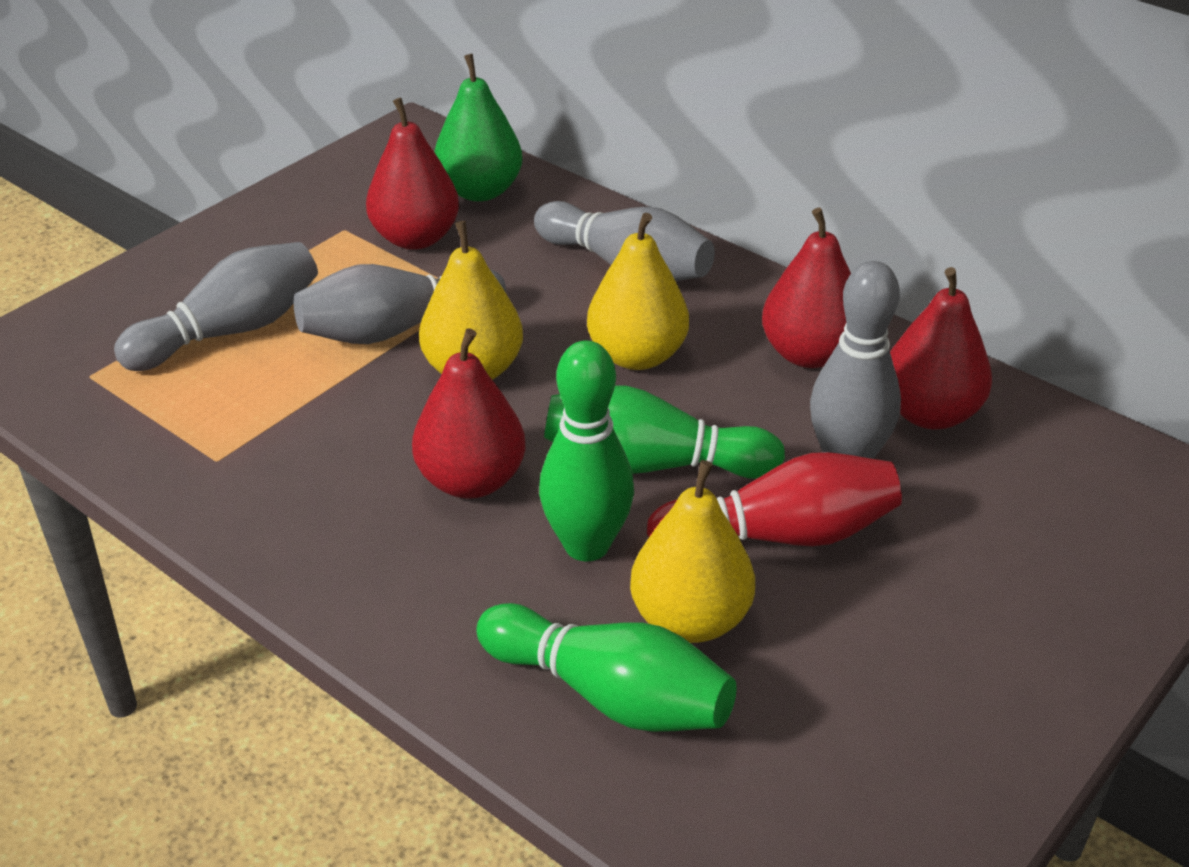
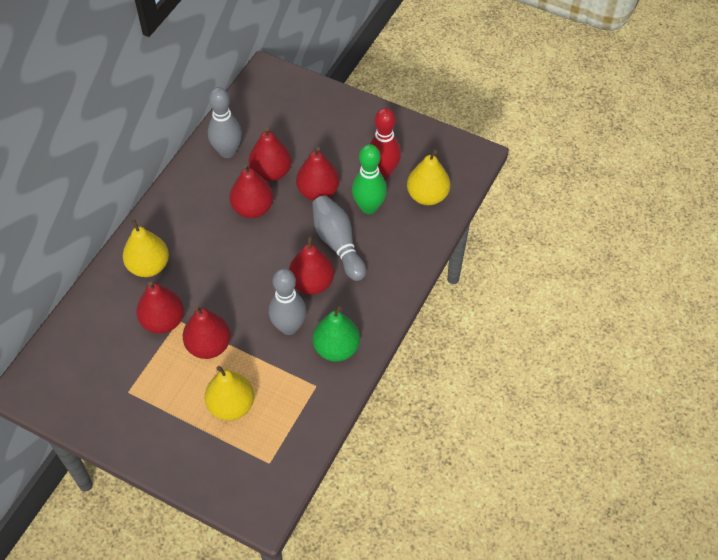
green bowling pin: 3 -> 1
grey bowling pin: 4 -> 3
red pear: 4 -> 6

